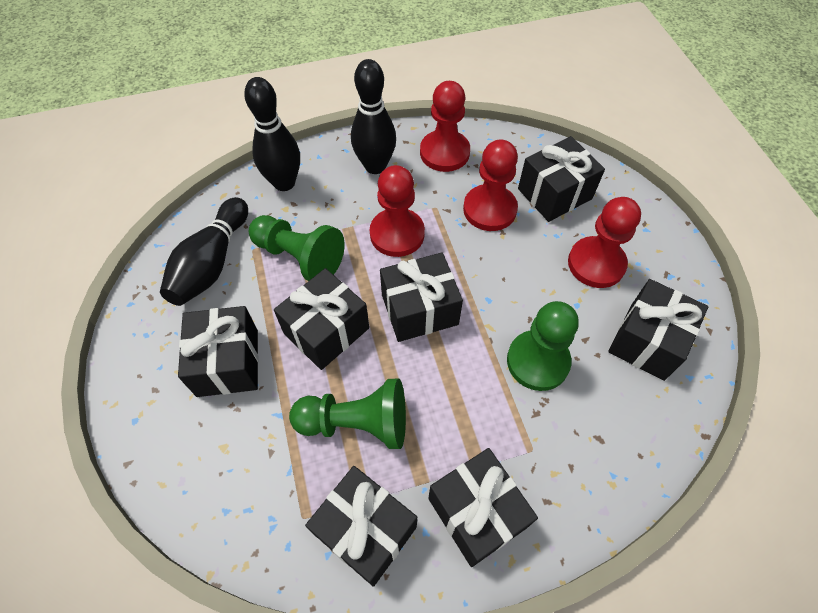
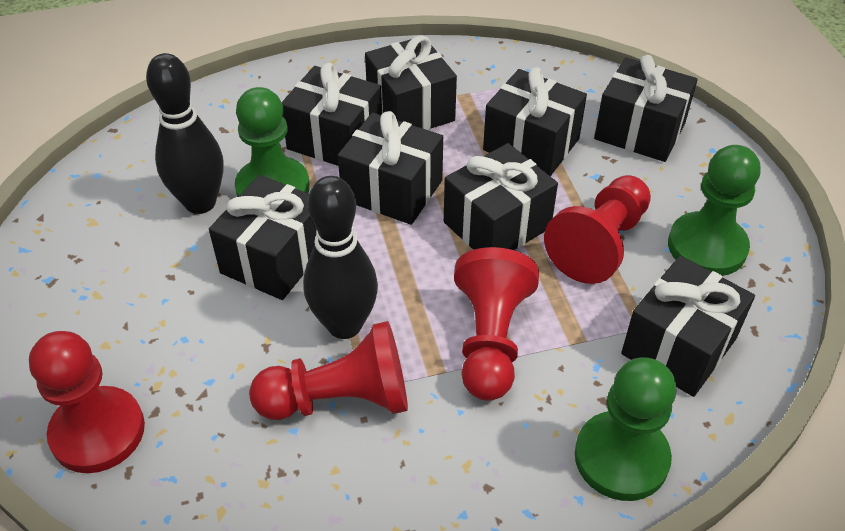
black bowling pin: 3 -> 2
black gift: 7 -> 8

